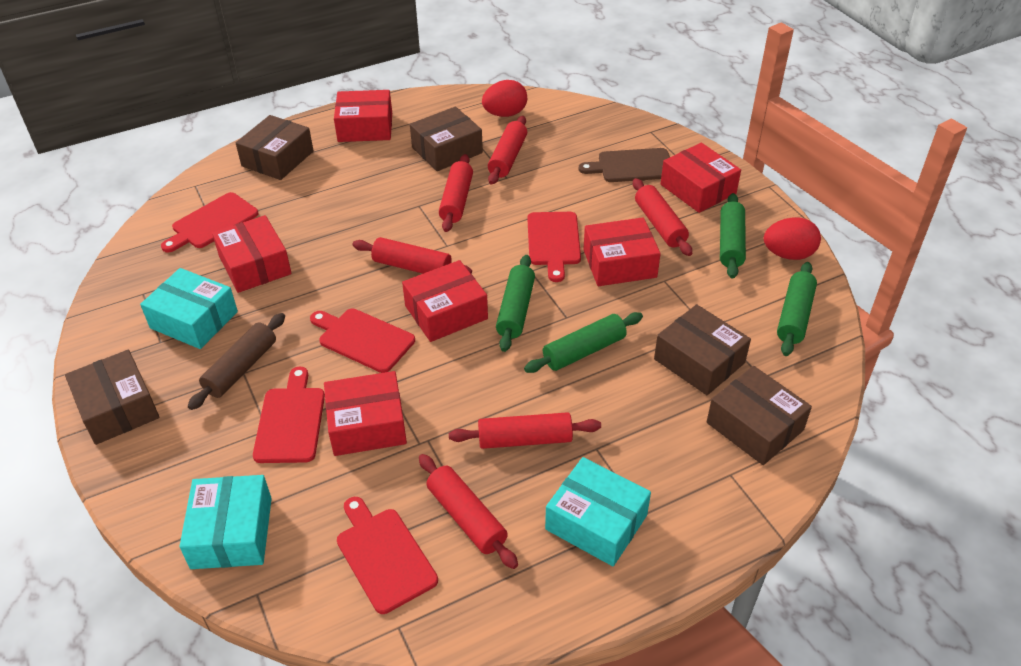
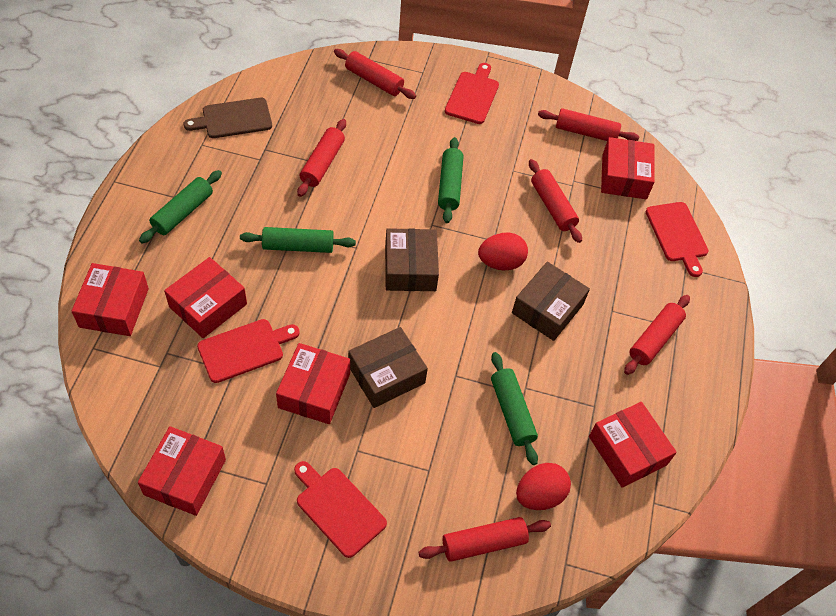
brown box: 5 -> 3
brown rolling pin: 1 -> 0
red cutting board: 5 -> 4
turquoise box: 3 -> 0

